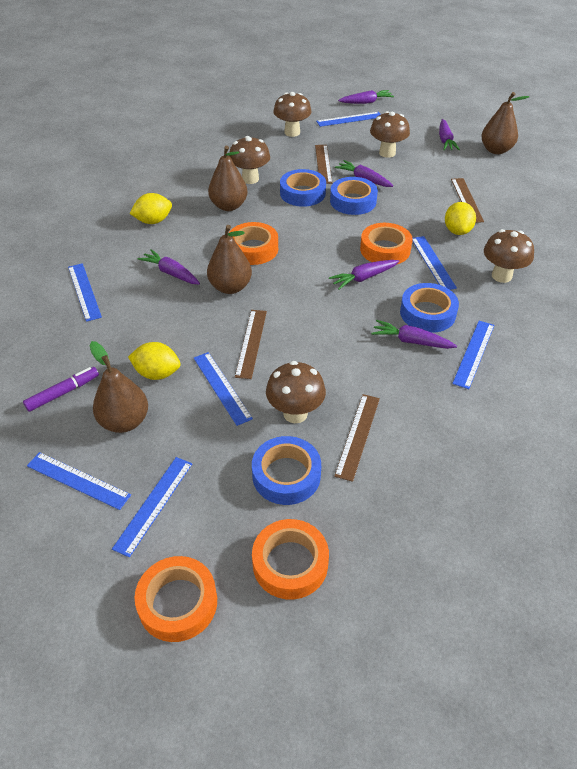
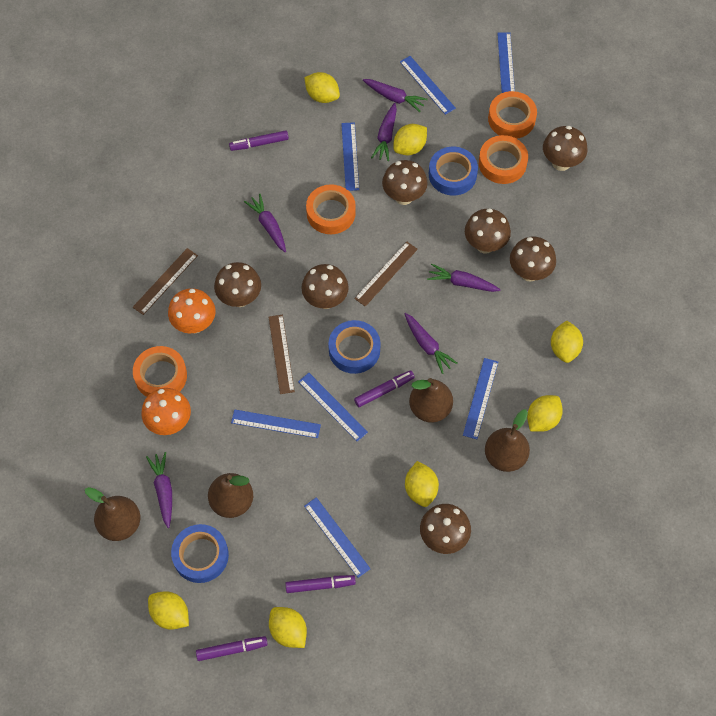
blue tape: 4 -> 3
brown mushroom: 5 -> 7
brown ruler: 4 -> 3
orange mushroom: 0 -> 2
purple marker: 1 -> 4
yellow lemon: 3 -> 7

